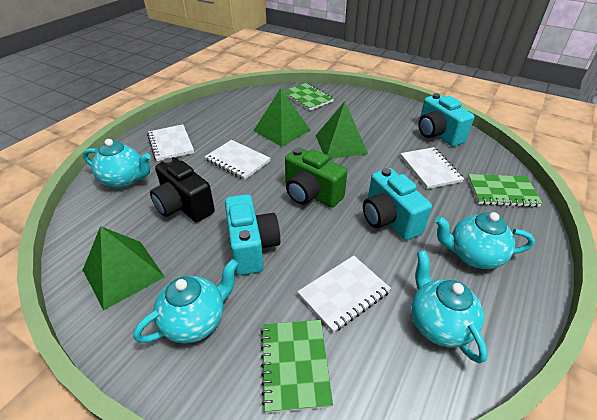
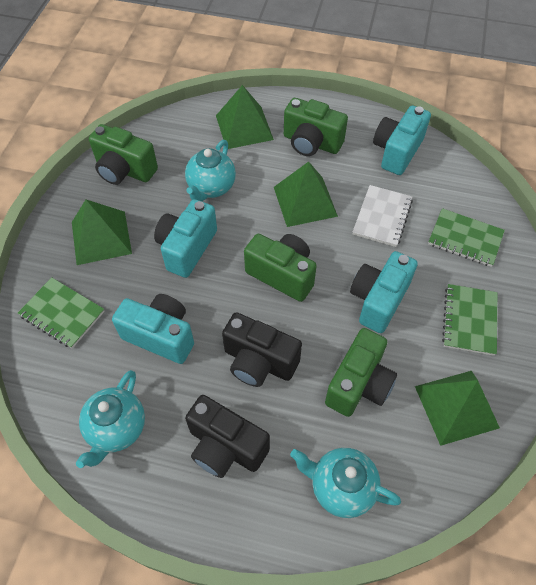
black camera: 1 -> 2
green camera: 1 -> 4
green pyramid: 3 -> 4
turquoise camera: 3 -> 4
turquoise teapot: 4 -> 3
white notebook: 4 -> 1

